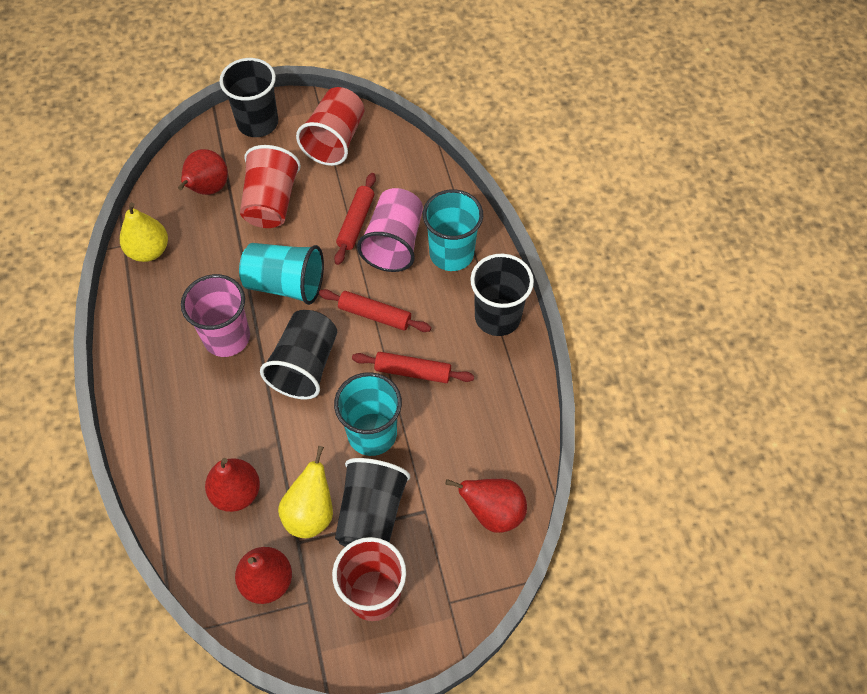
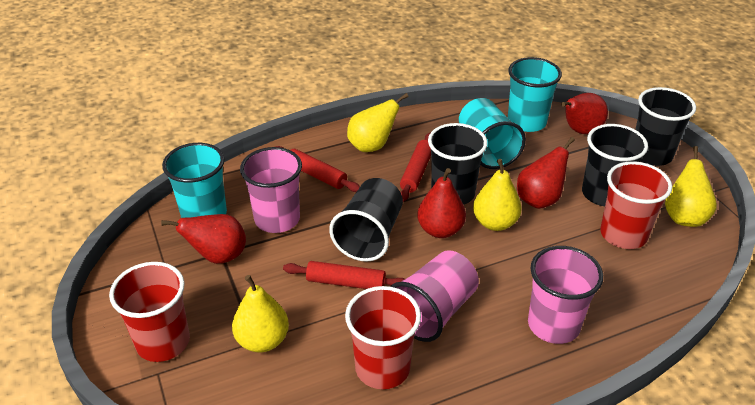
pink cup: 2 -> 3
yellow pear: 2 -> 4

